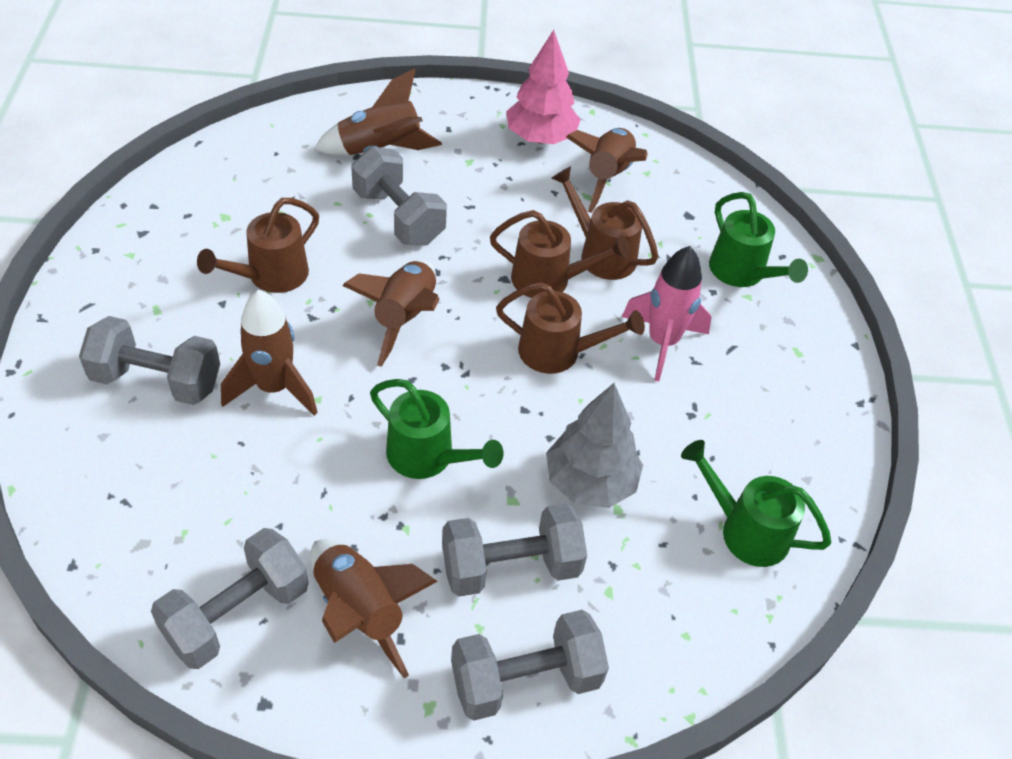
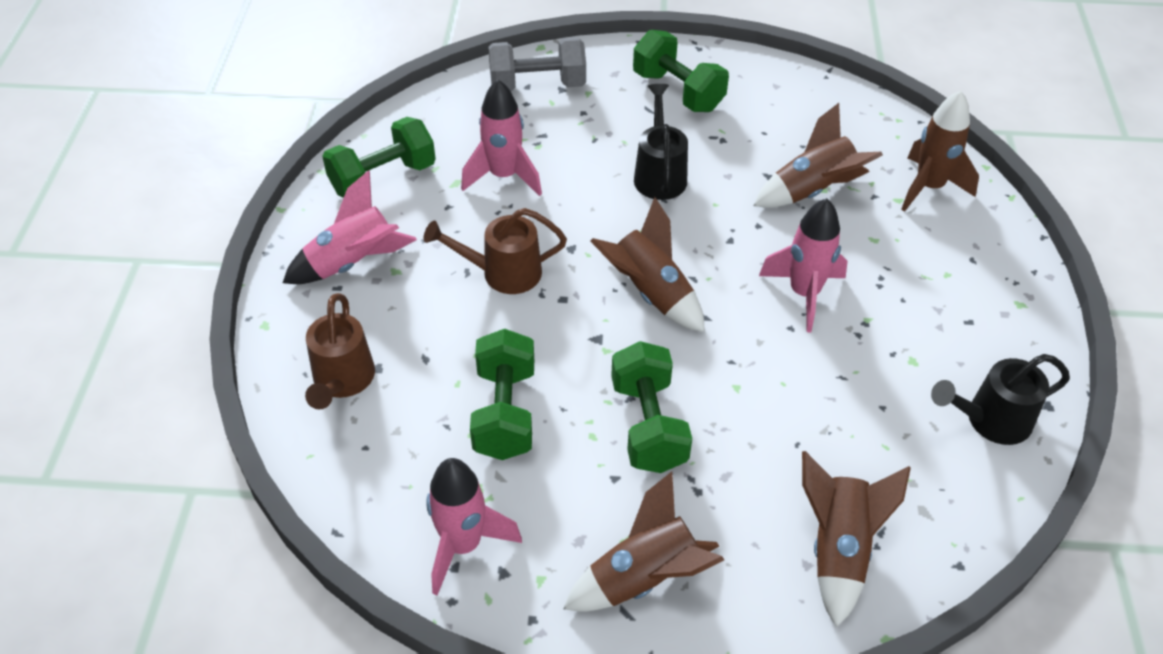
black watering can: 0 -> 2
brown watering can: 4 -> 2
green dumbbell: 0 -> 4
green watering can: 3 -> 0
grey dumbbell: 5 -> 1
grey tree: 1 -> 0
pink rocket: 1 -> 4
pink tree: 1 -> 0

